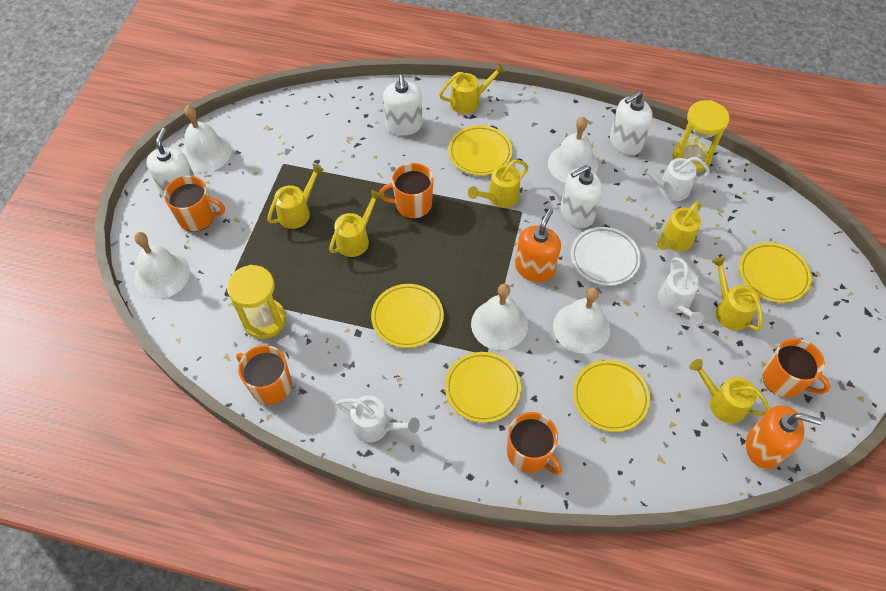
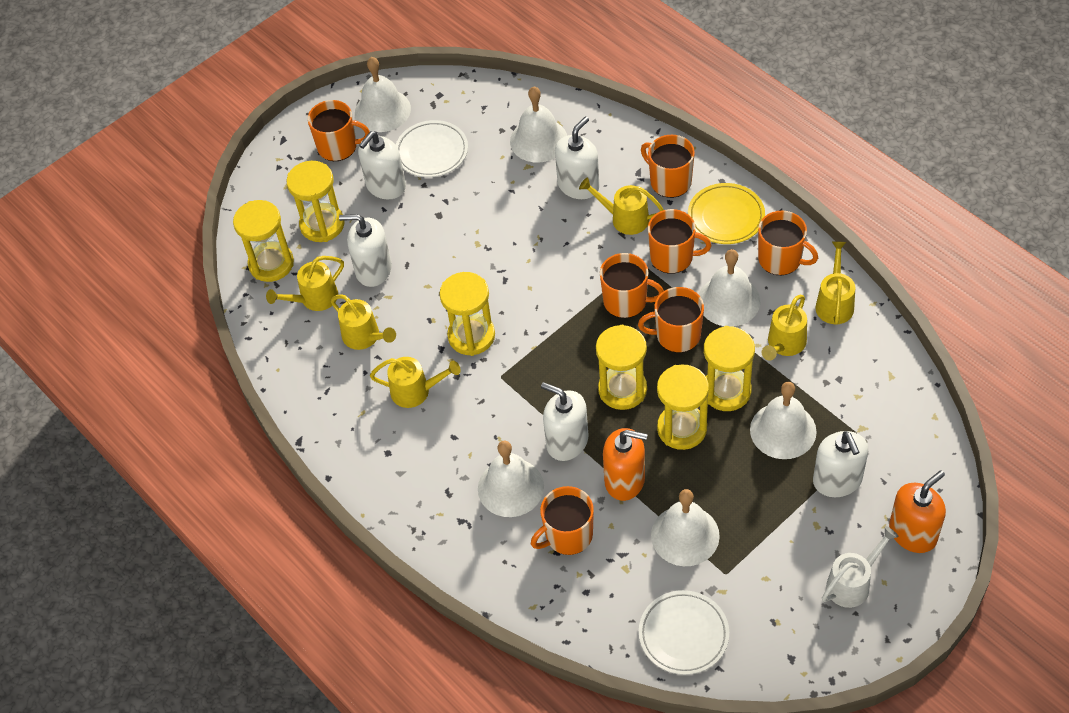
orange mug: 5 -> 7
white bell: 5 -> 6
white plate: 1 -> 2
white soap dispenser: 4 -> 5
white watering can: 3 -> 1
yellow hourglass: 2 -> 6
yellow plate: 5 -> 1
yellow watering can: 7 -> 6

